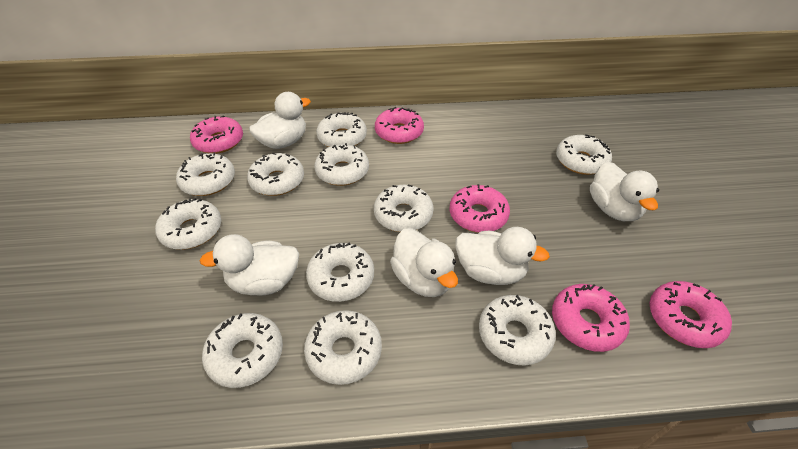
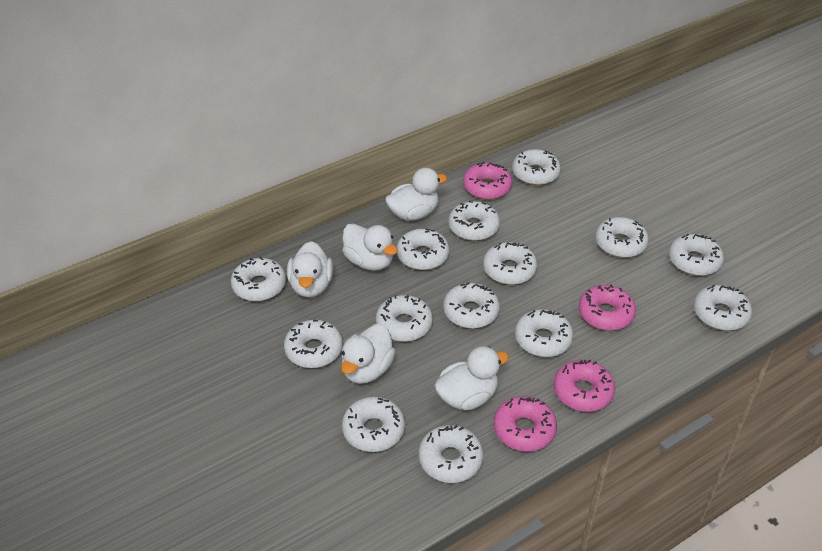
pink donut: 5 -> 4
white donut: 11 -> 14

